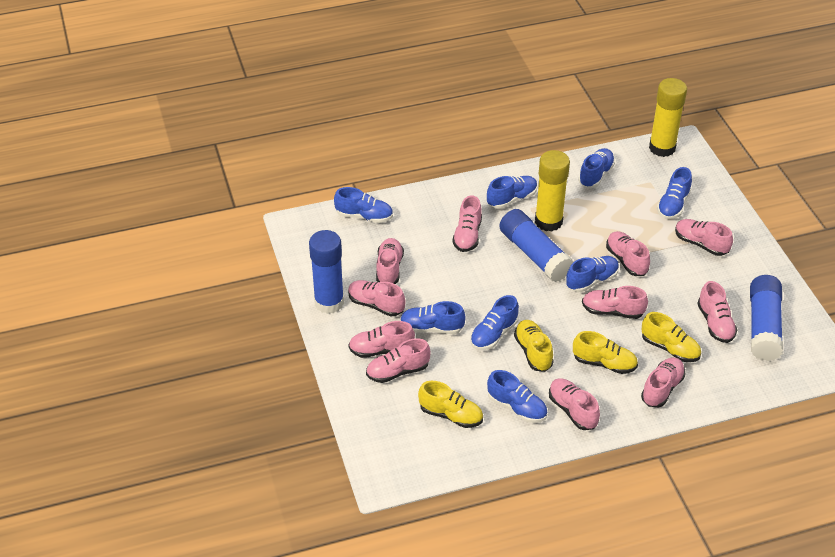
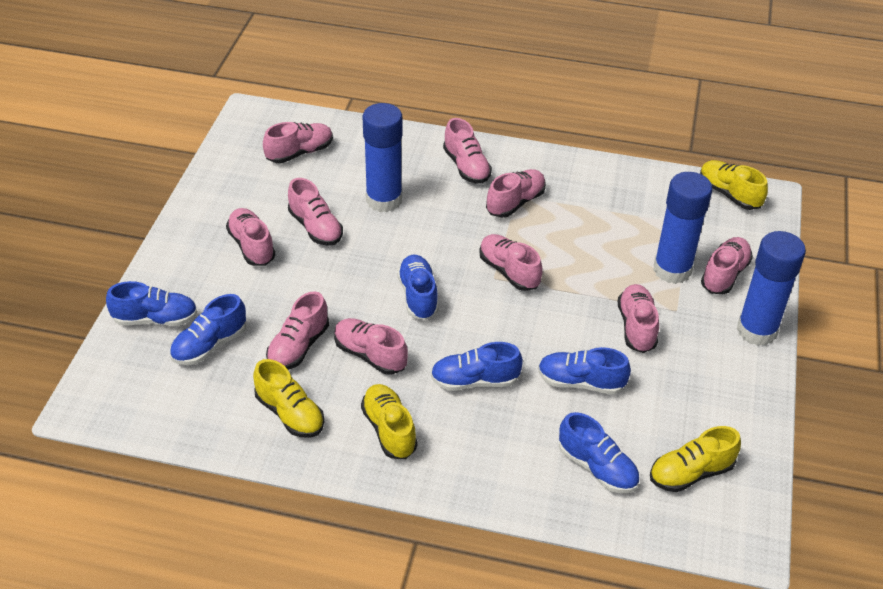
blue shoe: 8 -> 6
pink shoe: 11 -> 10
yellow glue stick: 2 -> 0

